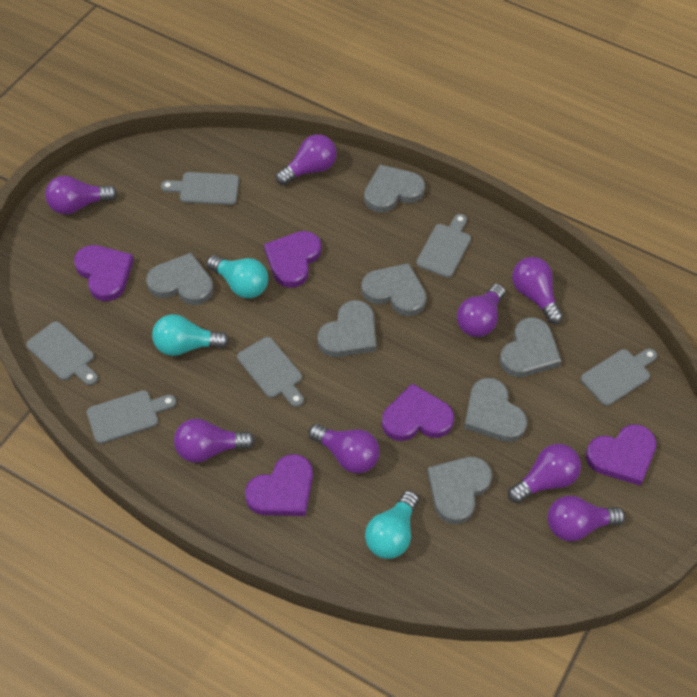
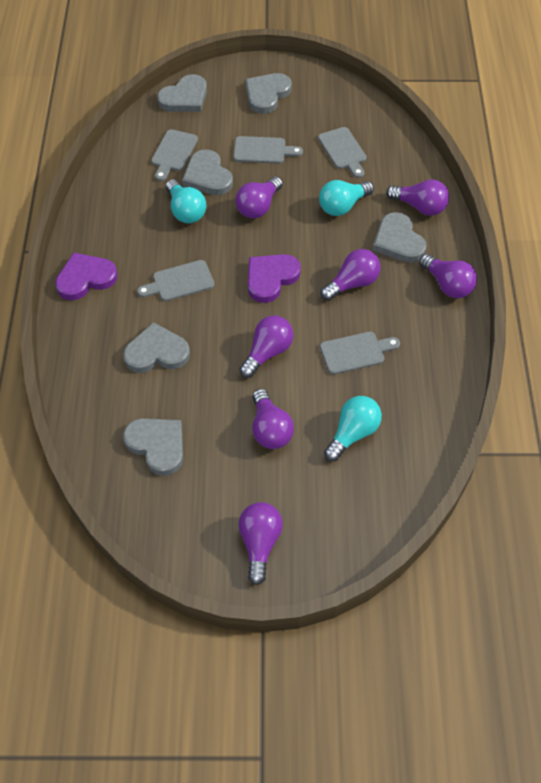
grey cutting board: 6 -> 5
grey heart: 7 -> 6
purple heart: 5 -> 2
purple light bulb: 8 -> 7

